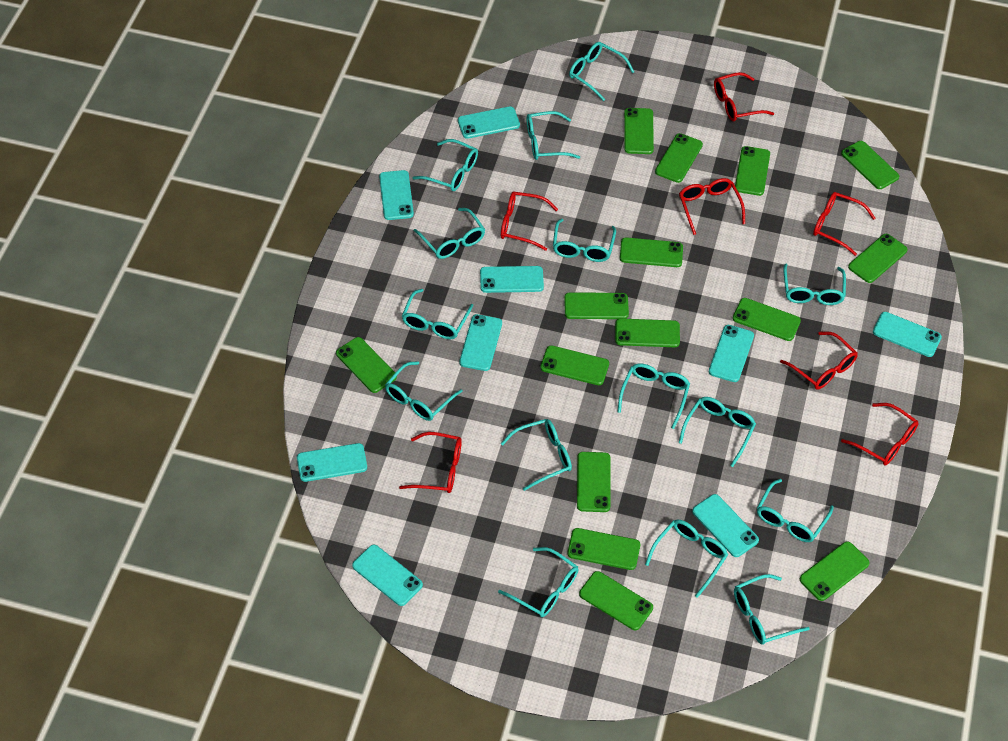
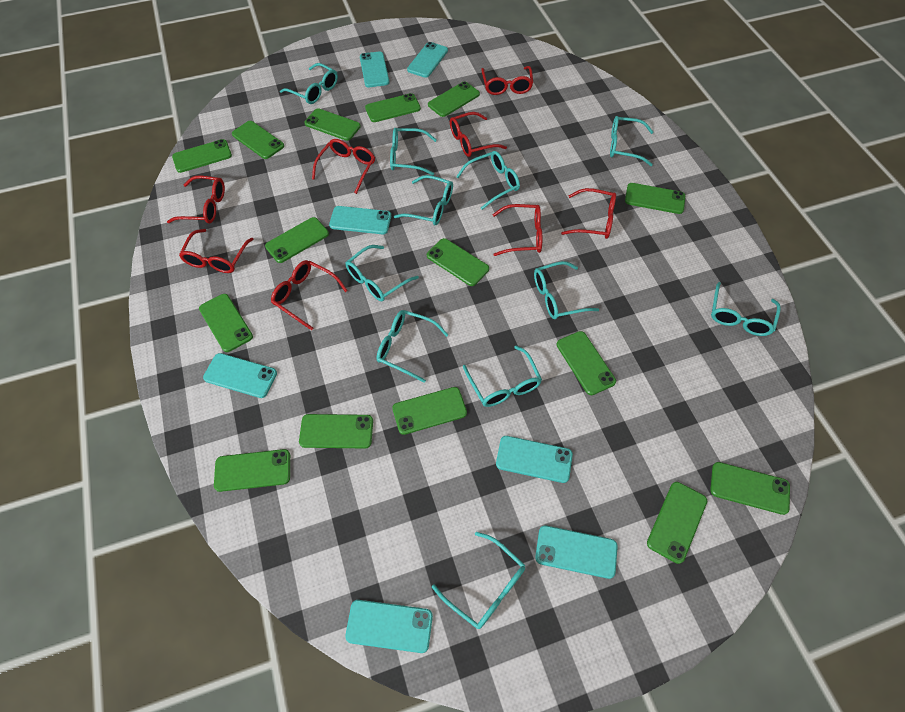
red glasses: 7 -> 8
turquoise glasses: 15 -> 11
turquoise phone: 9 -> 7

